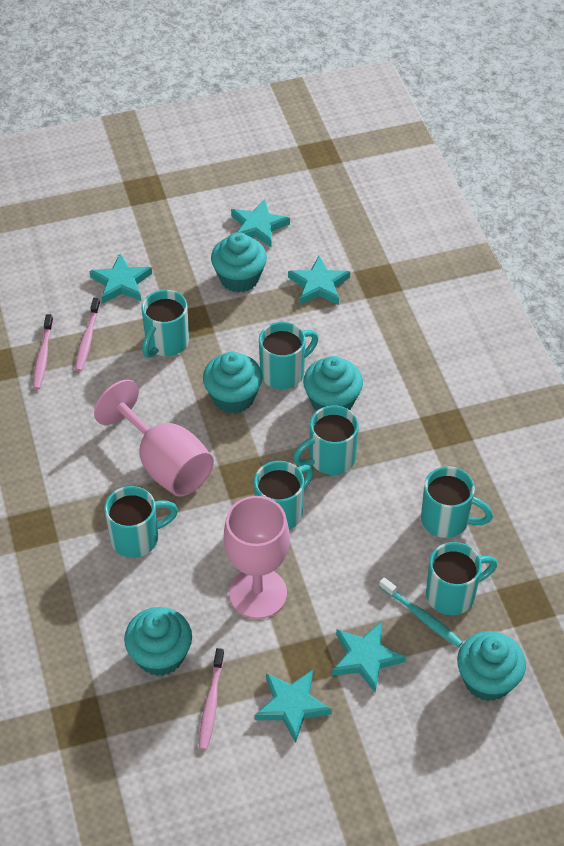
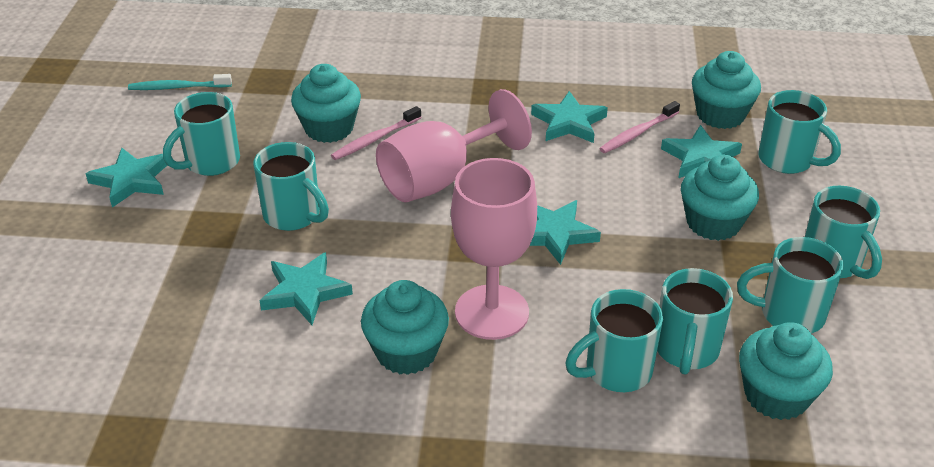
pink toothbrush: 3 -> 2

